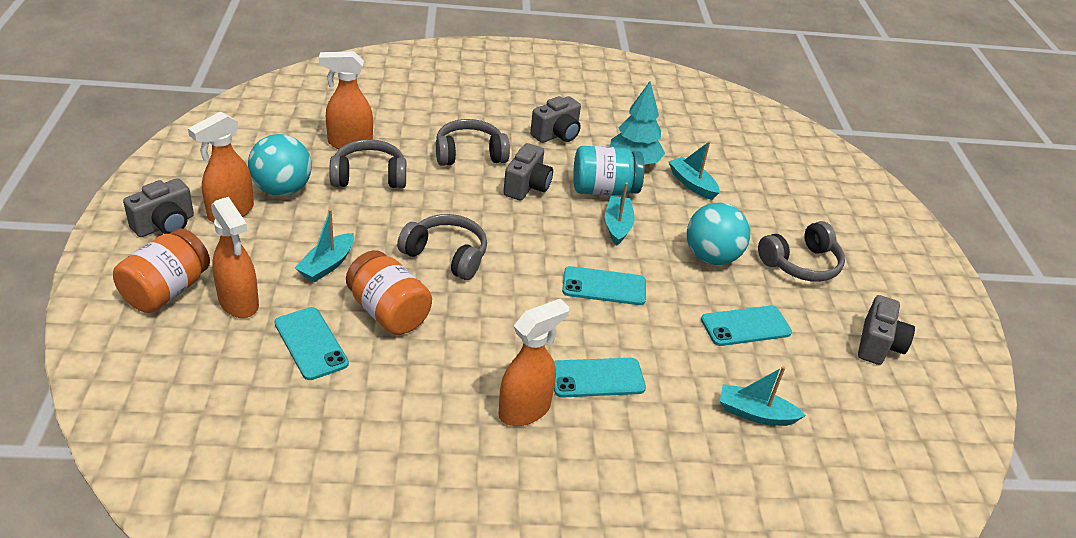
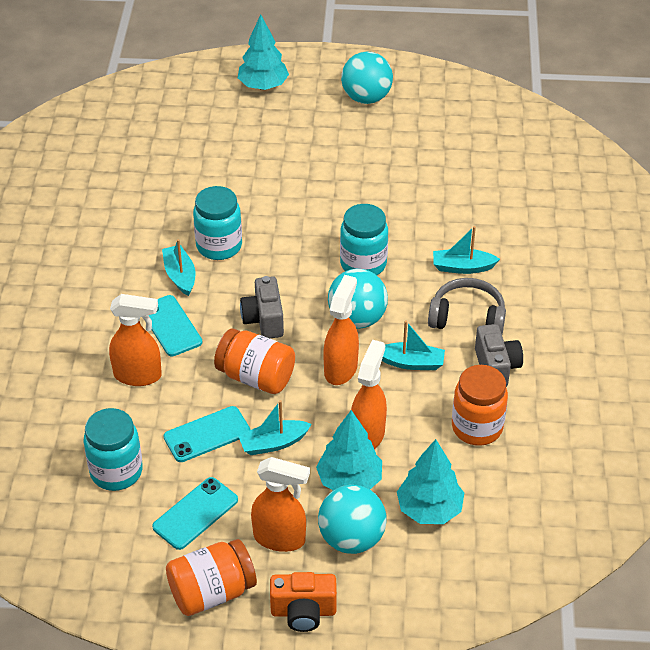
grey camera: 4 -> 2
grey headphones: 4 -> 1
orange camera: 0 -> 1
orange jar: 2 -> 3
turquoise ball: 2 -> 3
turquoise jar: 1 -> 3
turquoise phone: 4 -> 3
turquoise tree: 1 -> 3

